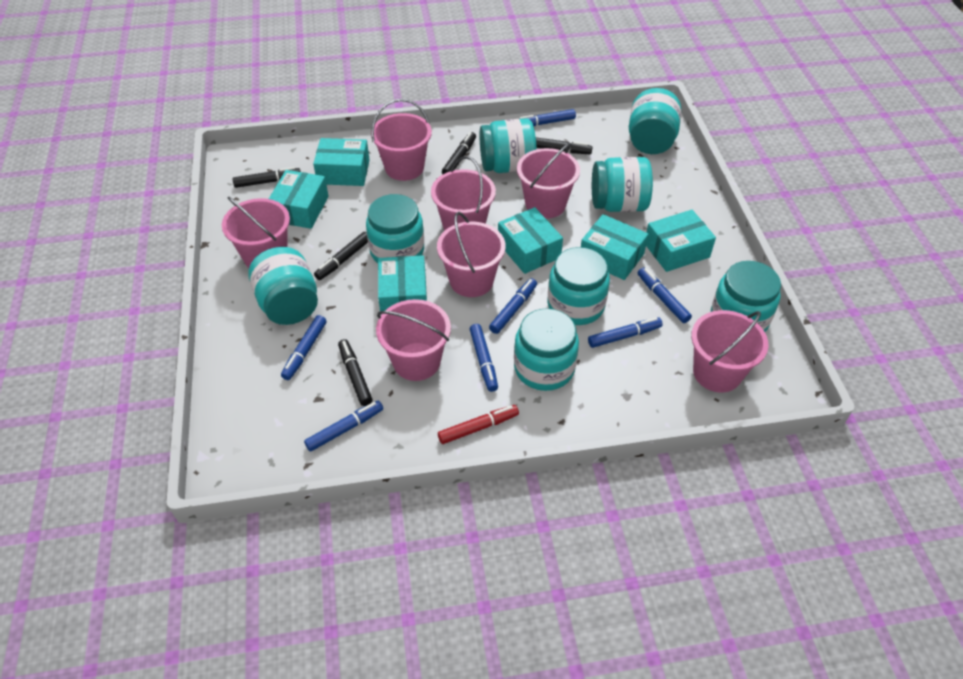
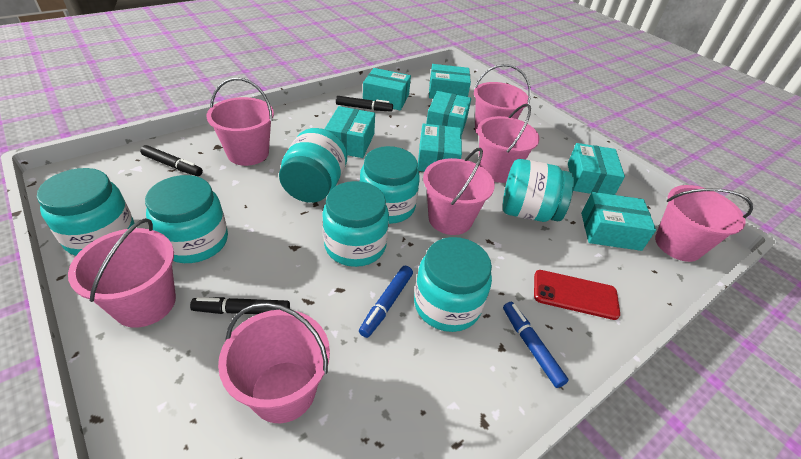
black marker: 5 -> 3
blue marker: 7 -> 2
red marker: 1 -> 0
red phone: 0 -> 1
turquoise box: 6 -> 7
turquoise jar: 8 -> 7

